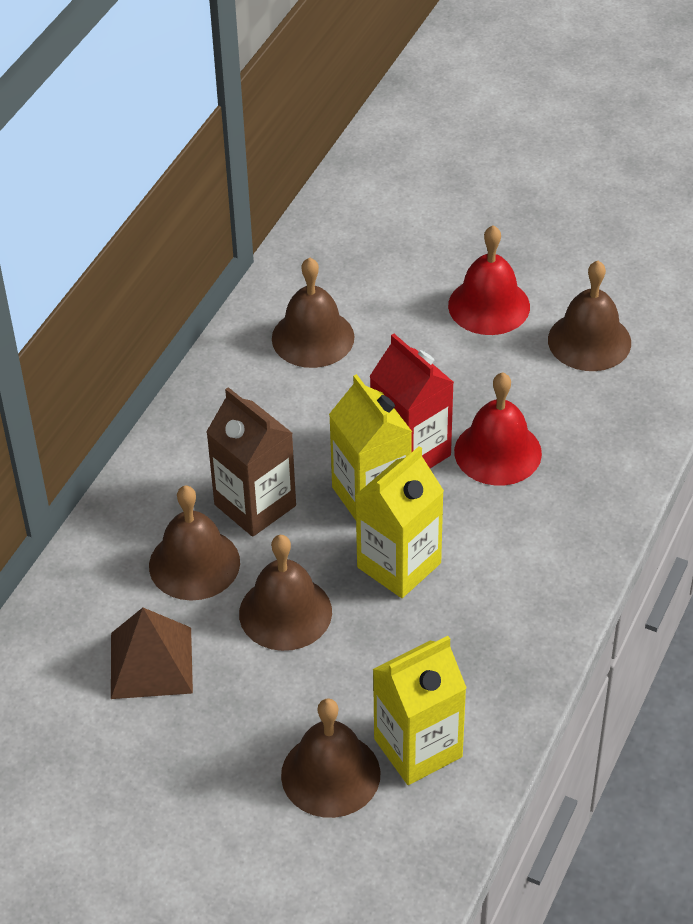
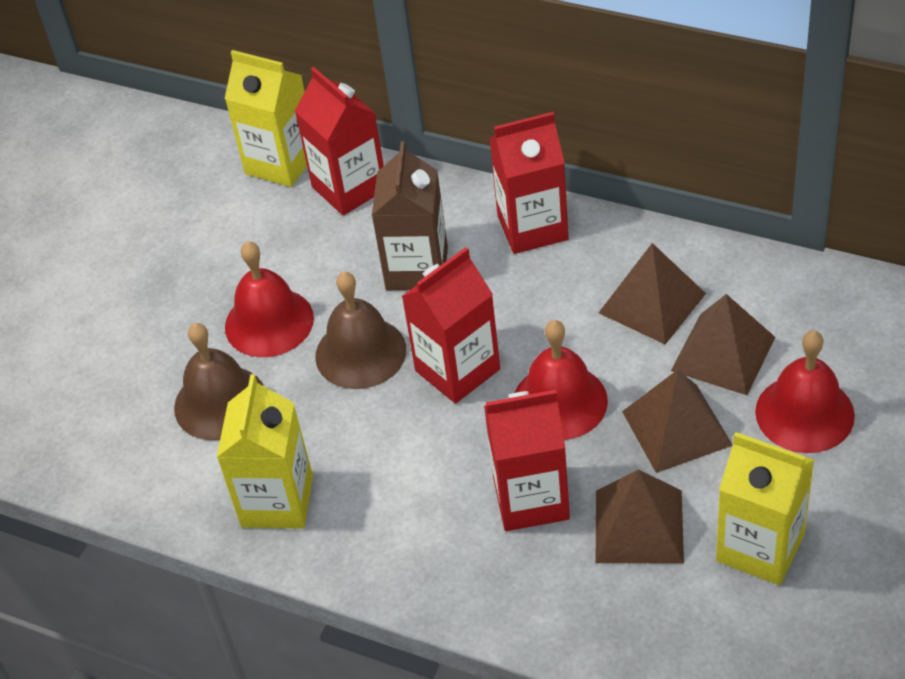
brown bell: 5 -> 2
brown pyramid: 1 -> 4
red bell: 2 -> 3
red carton: 1 -> 4

